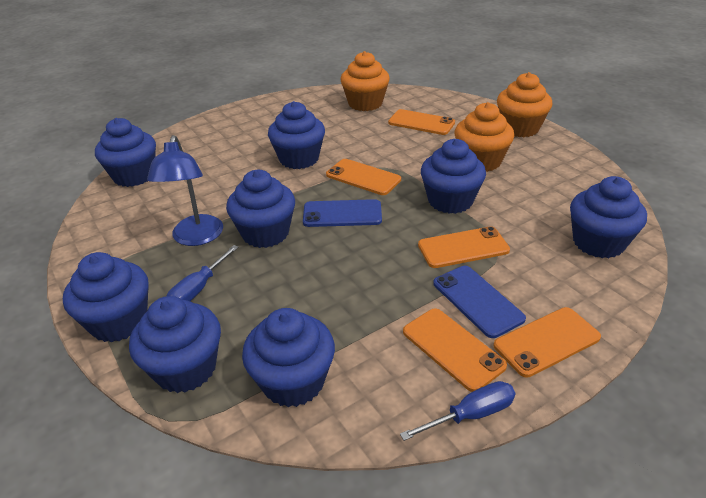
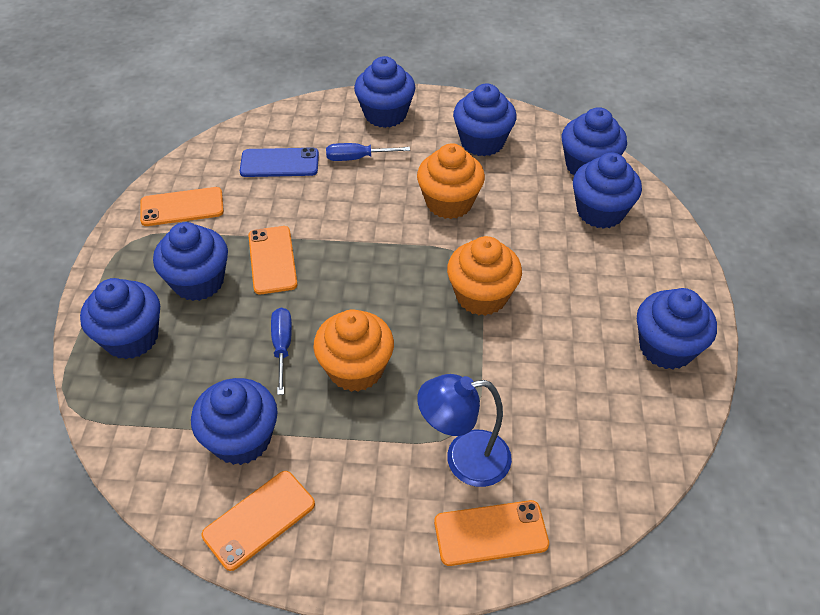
blue phone: 2 -> 1
orange phone: 5 -> 4

